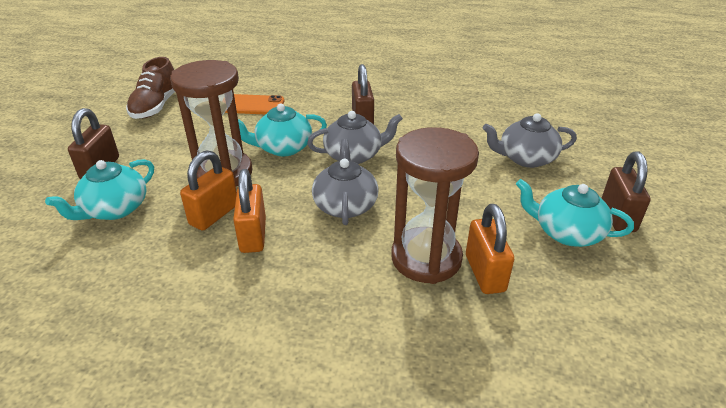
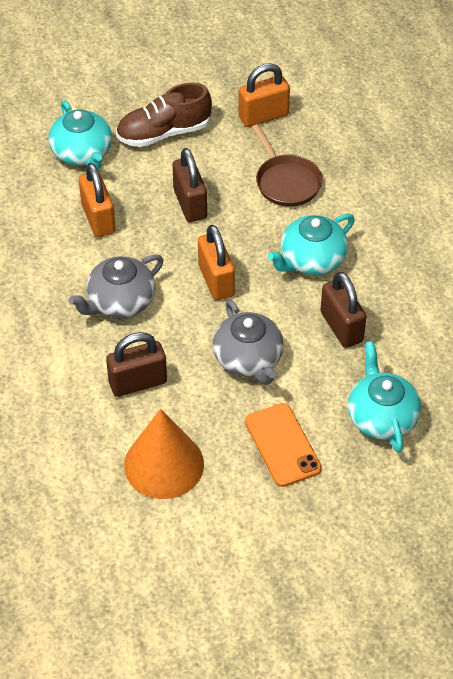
brown hourglass: 2 -> 0
brown pan: 0 -> 1
grey teapot: 3 -> 2
orange cone: 0 -> 1

